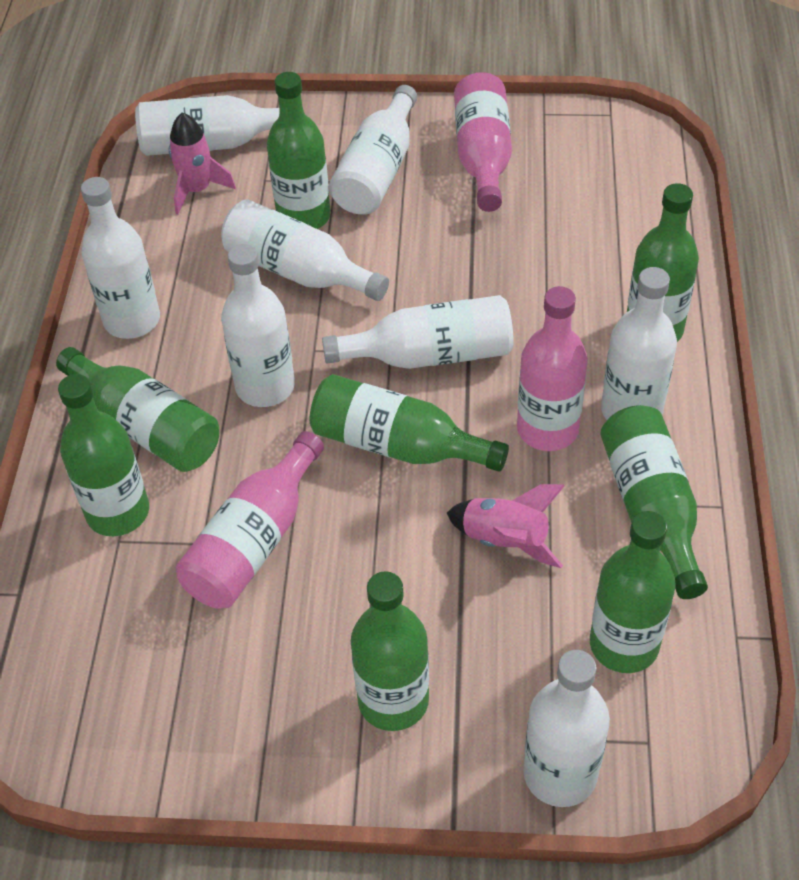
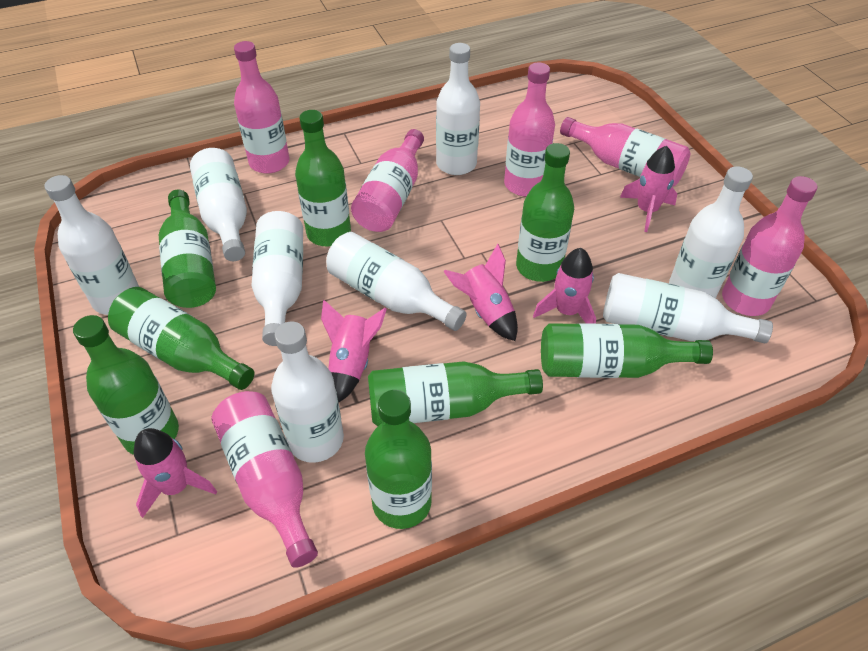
pink bottle: 3 -> 6
pink rocket: 2 -> 5

